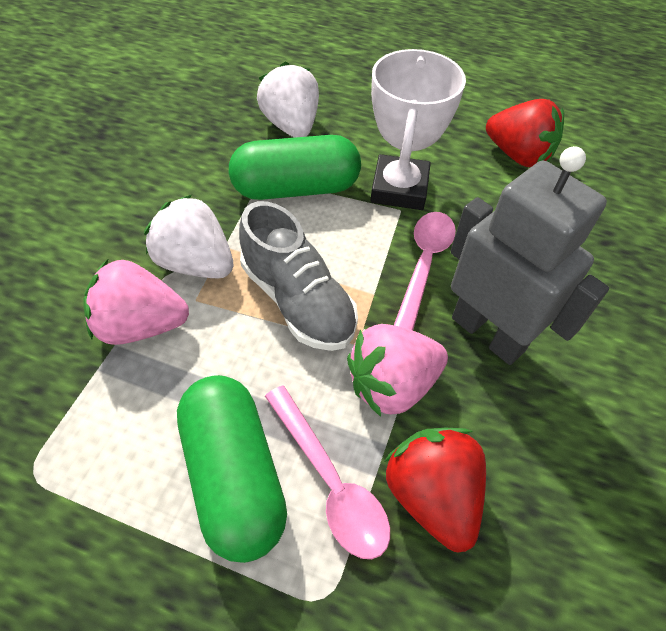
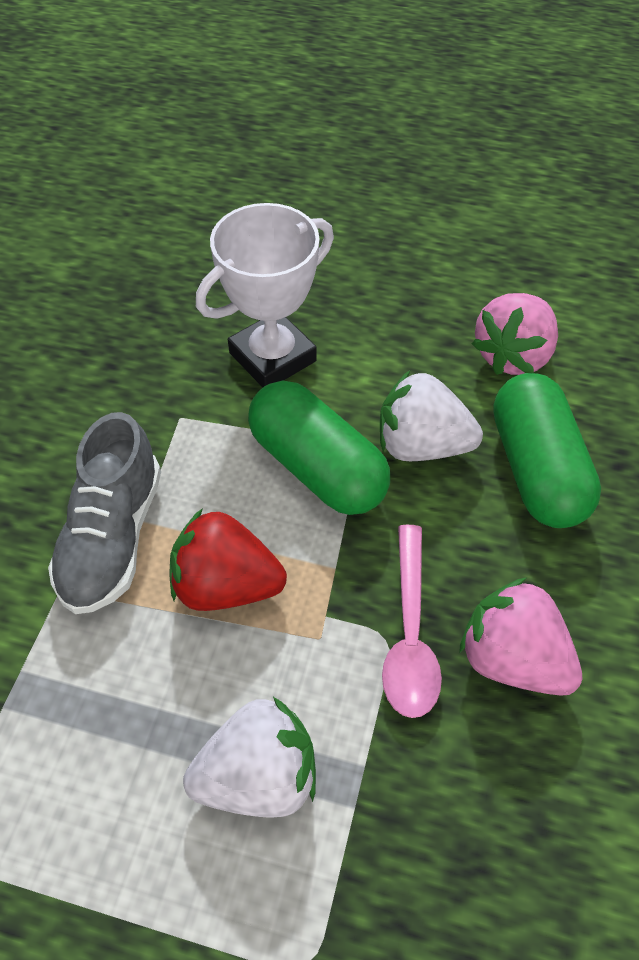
grey robot: 1 -> 0
pink spoon: 2 -> 1
red strawberry: 2 -> 1

